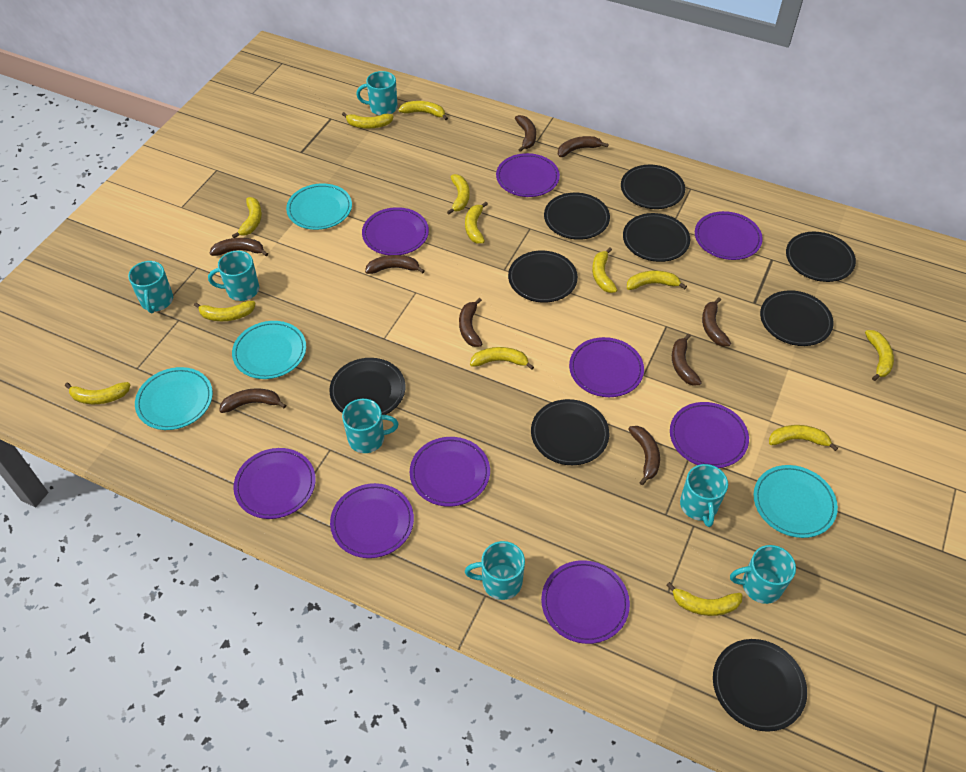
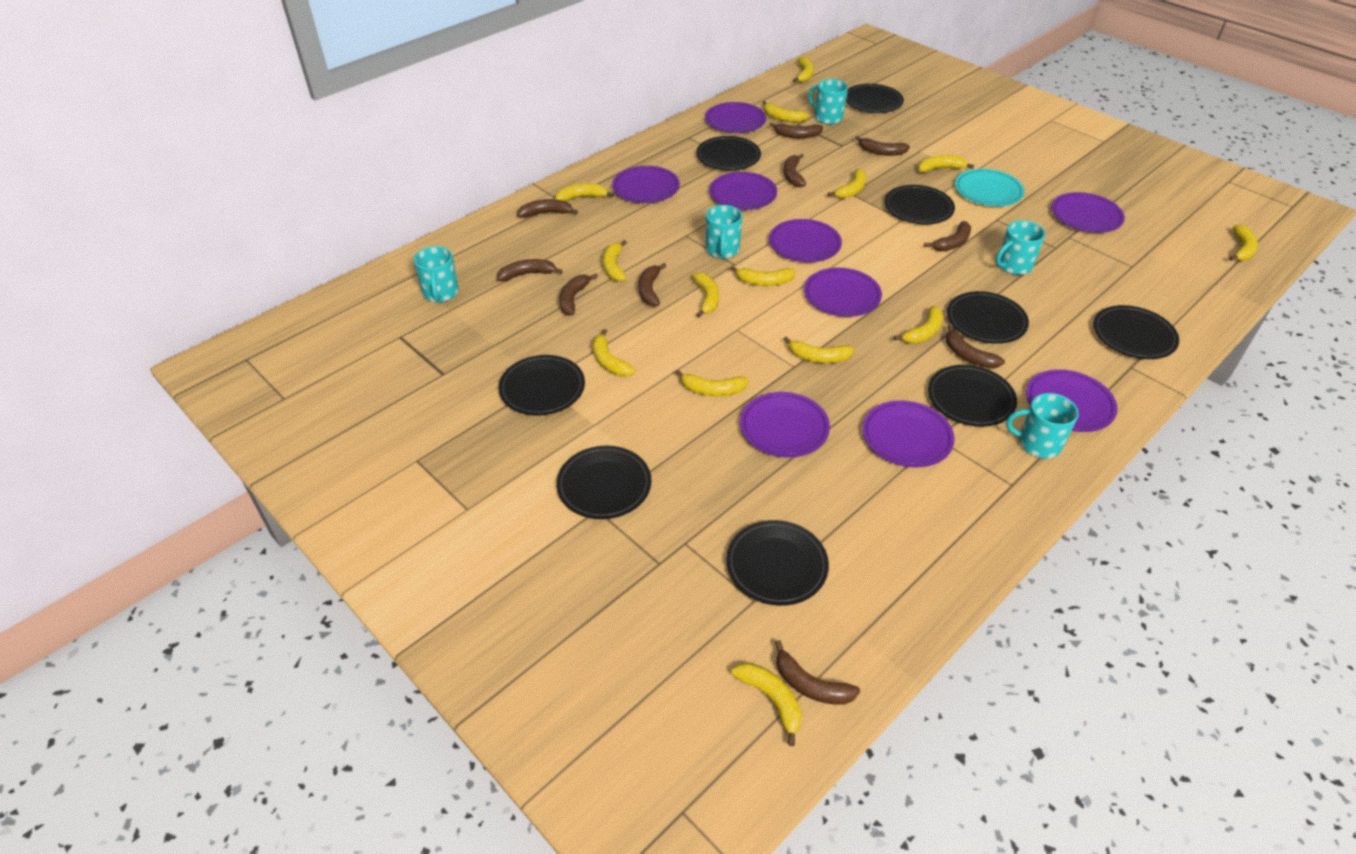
brown banana: 9 -> 10
turquoise mug: 7 -> 5
turquoise plate: 4 -> 1
yellow banana: 13 -> 14

